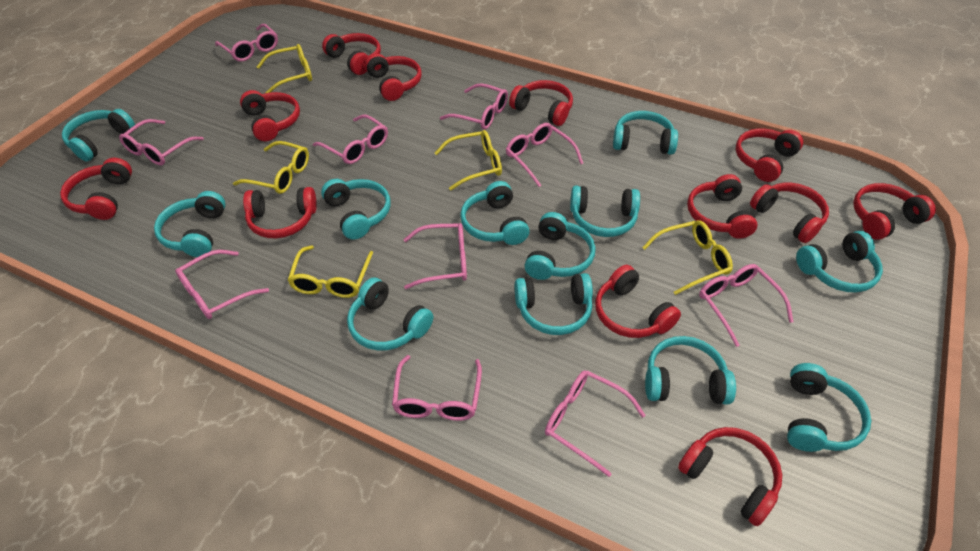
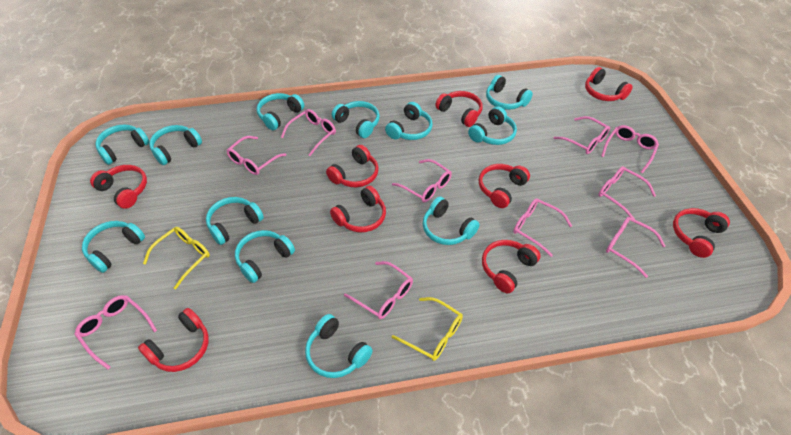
red headphones: 12 -> 9
yellow glasses: 5 -> 2

